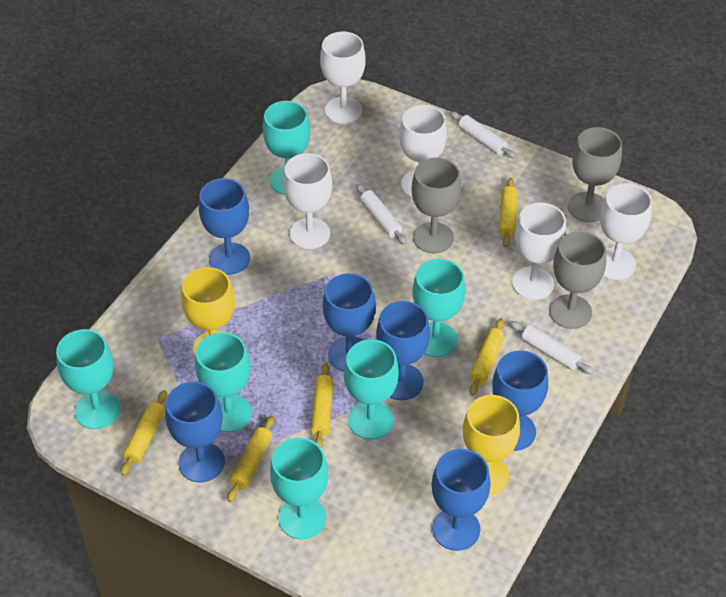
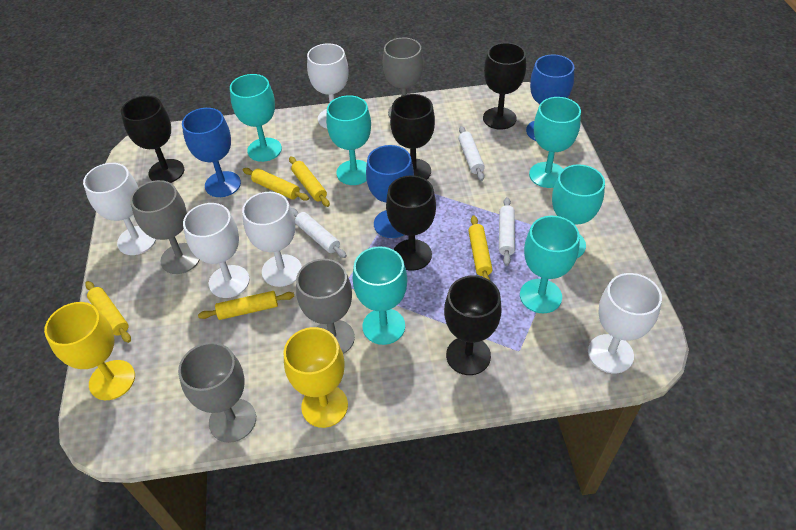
black goblet: 0 -> 5
blue goblet: 6 -> 3
grey goblet: 3 -> 4

